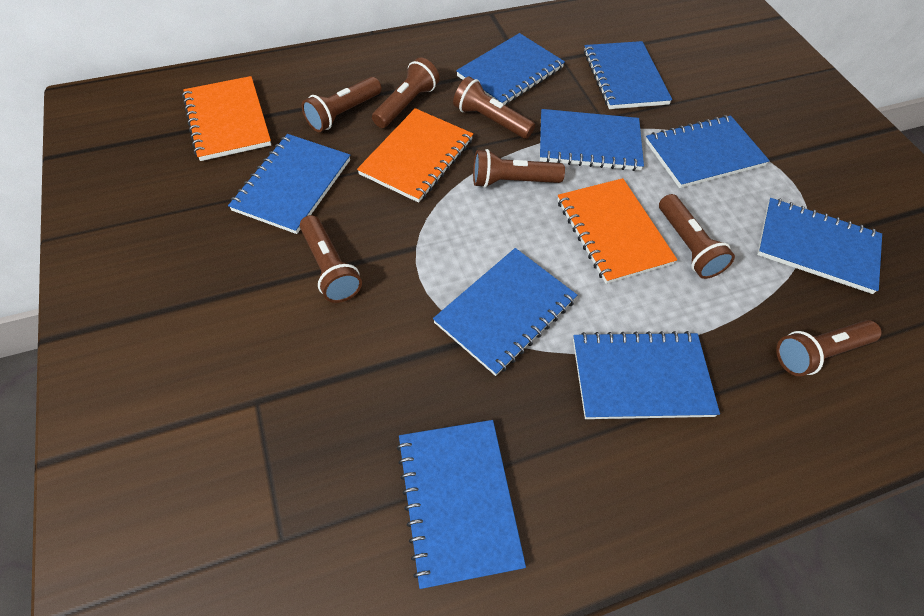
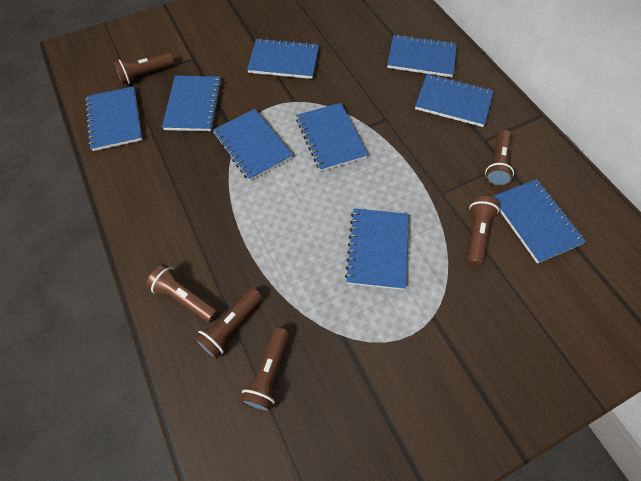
brown flashlight: 7 -> 6
orange notebook: 3 -> 0

